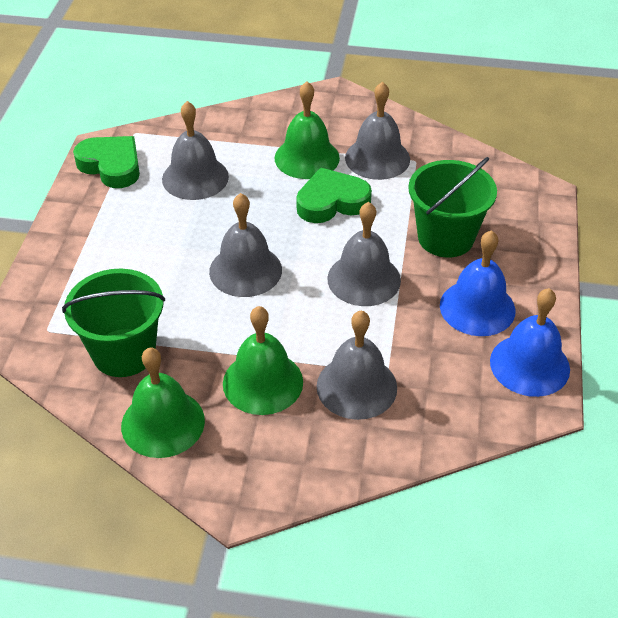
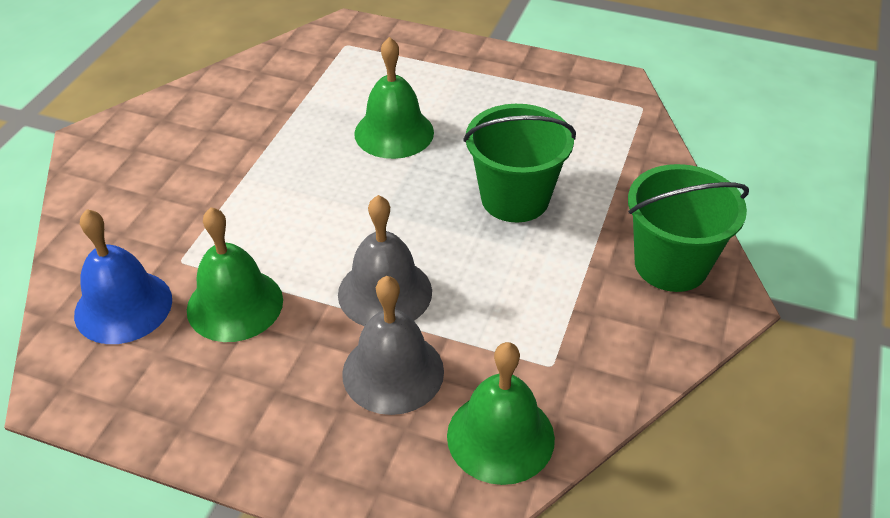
blue bell: 2 -> 1
green heart: 2 -> 0
grey bell: 5 -> 2

